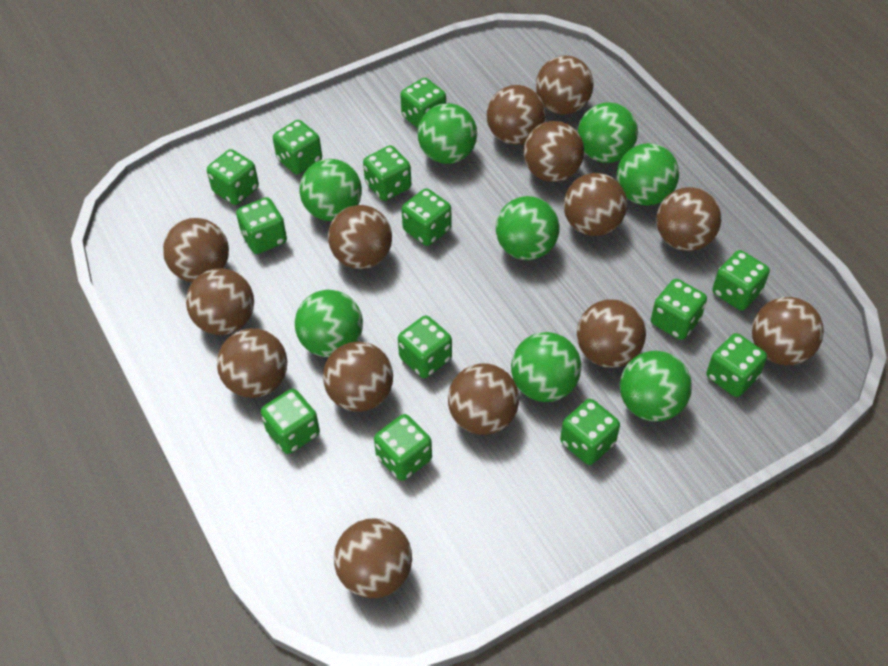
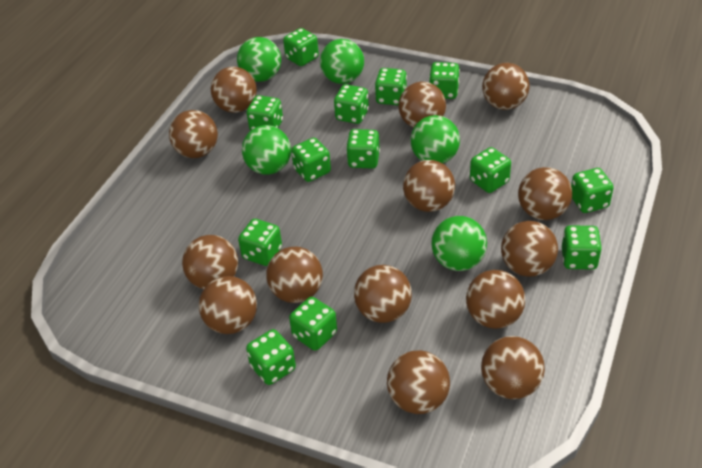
green ball: 8 -> 5

